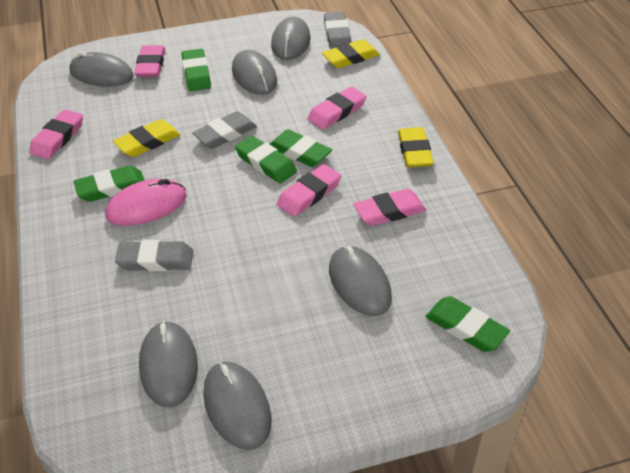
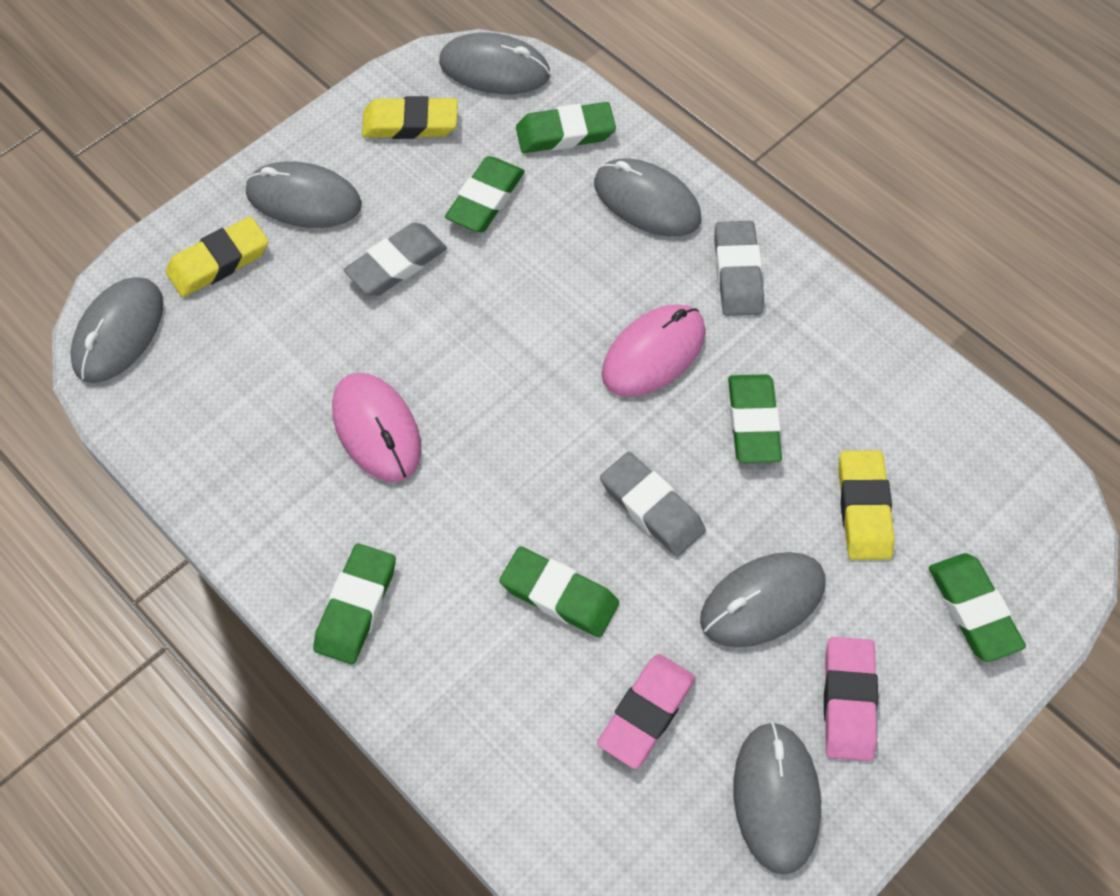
green eraser: 5 -> 6
pink eraser: 5 -> 2
pink mouse: 1 -> 2

